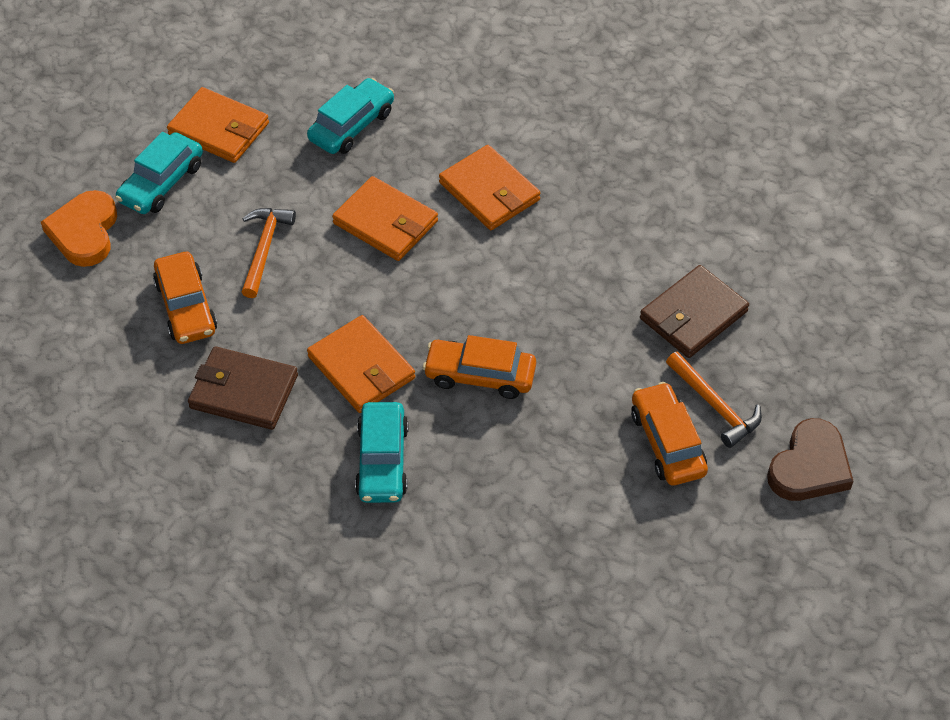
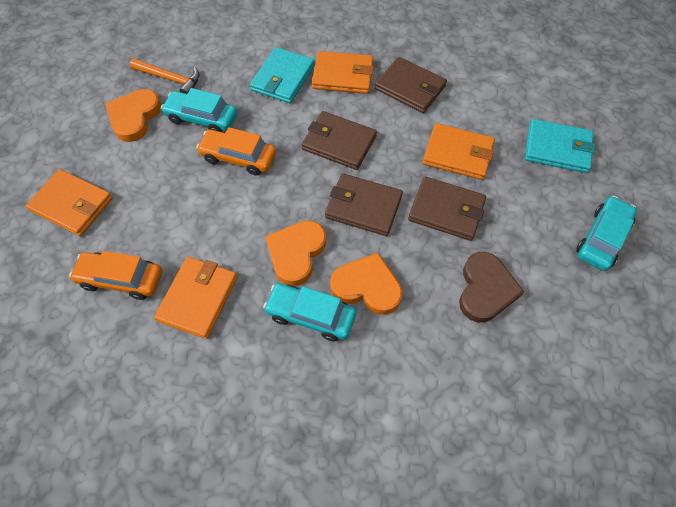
brown wallet: 2 -> 4
orange car: 3 -> 2
orange hammer: 2 -> 1
orange heart: 1 -> 3
turquoise wallet: 0 -> 2

